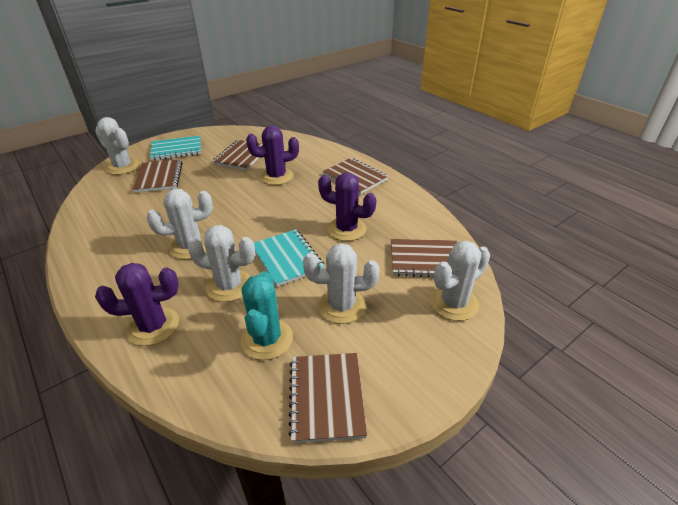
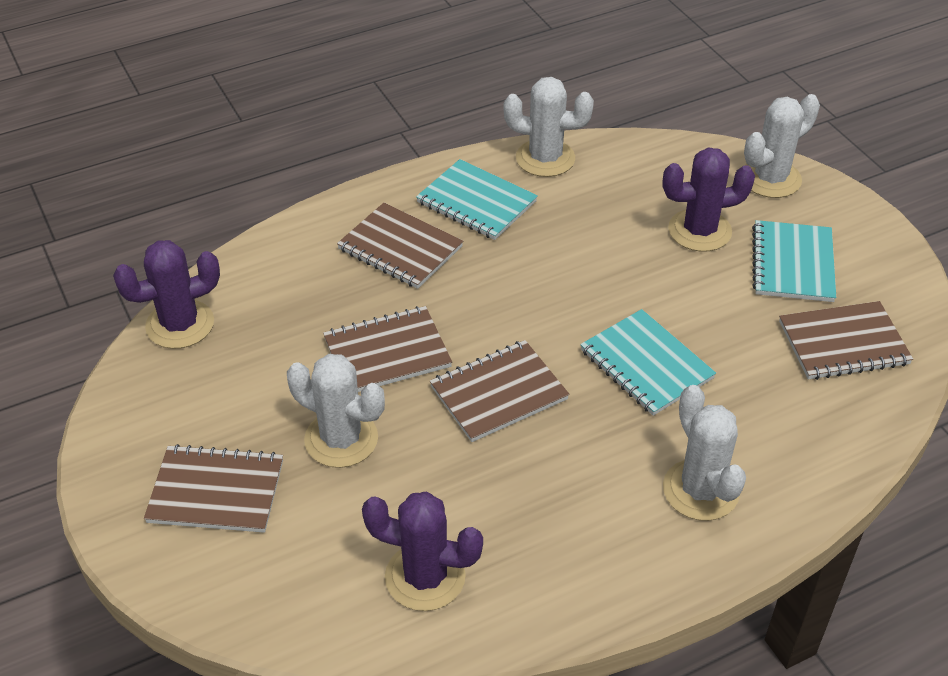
turquoise cactus: 1 -> 0
turquoise notebook: 2 -> 3
white cactus: 5 -> 4

